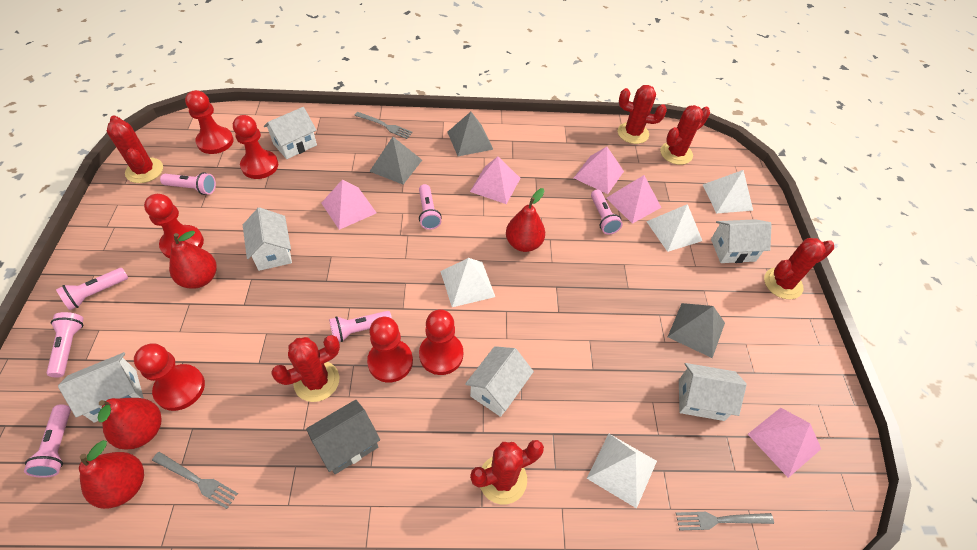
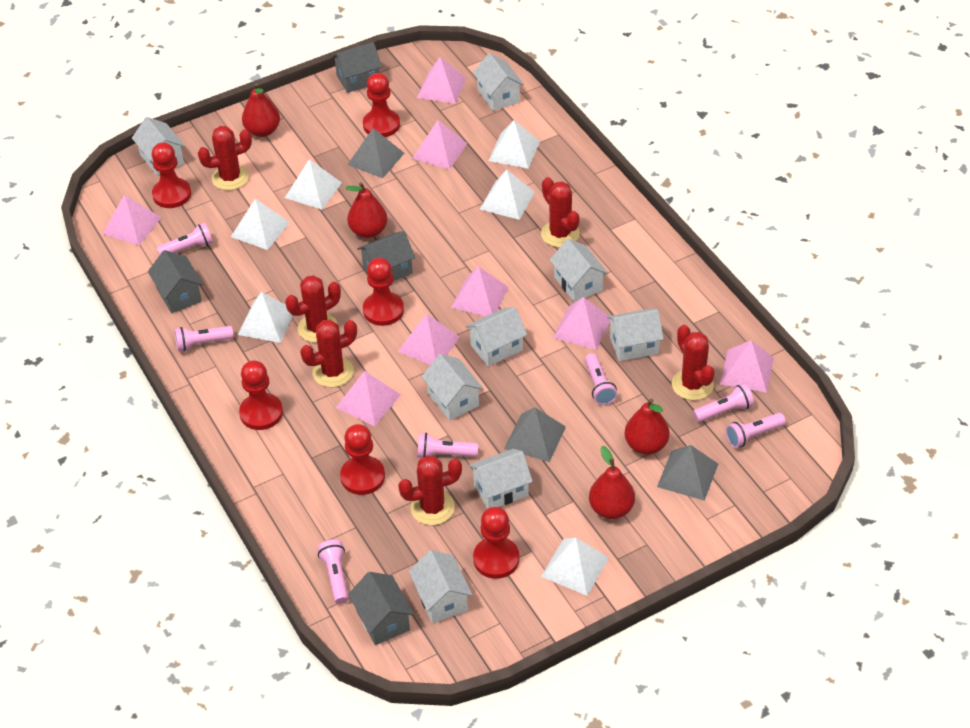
grey fork: 3 -> 0
grey house: 1 -> 4
pink pyramid: 5 -> 8
white house: 6 -> 8
white pyramid: 4 -> 6

